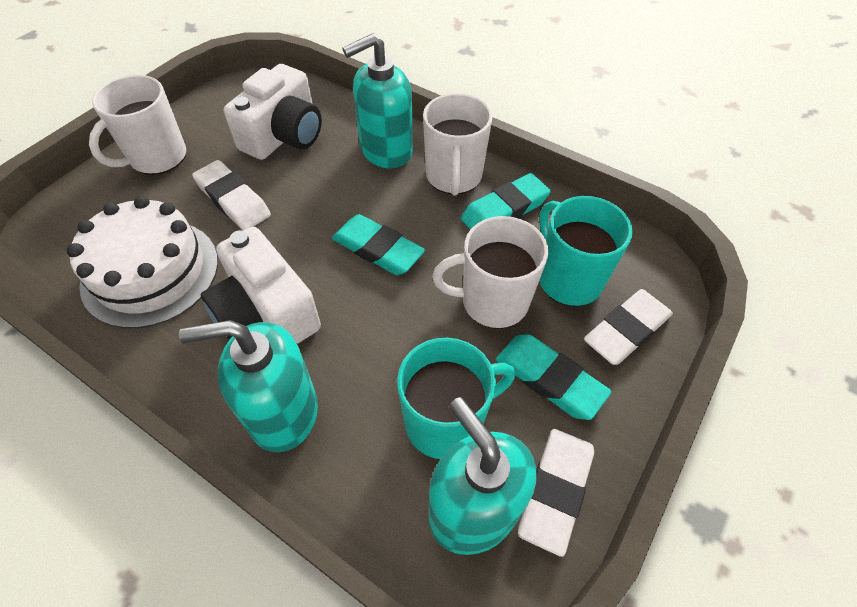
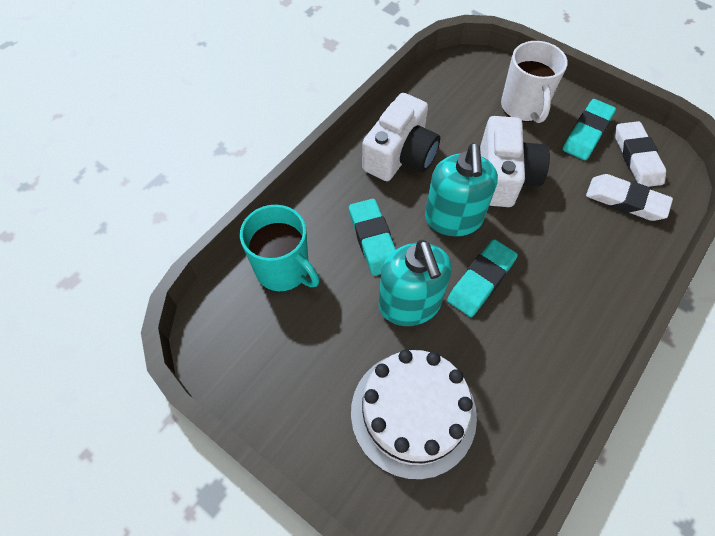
turquoise mug: 2 -> 1
turquoise soap dispenser: 3 -> 2
white eraser: 3 -> 2
white mug: 3 -> 1

